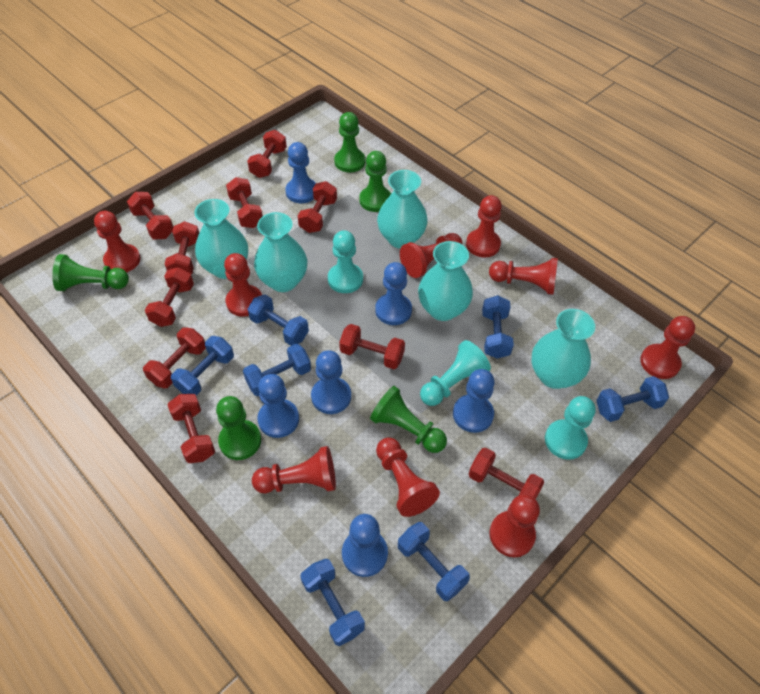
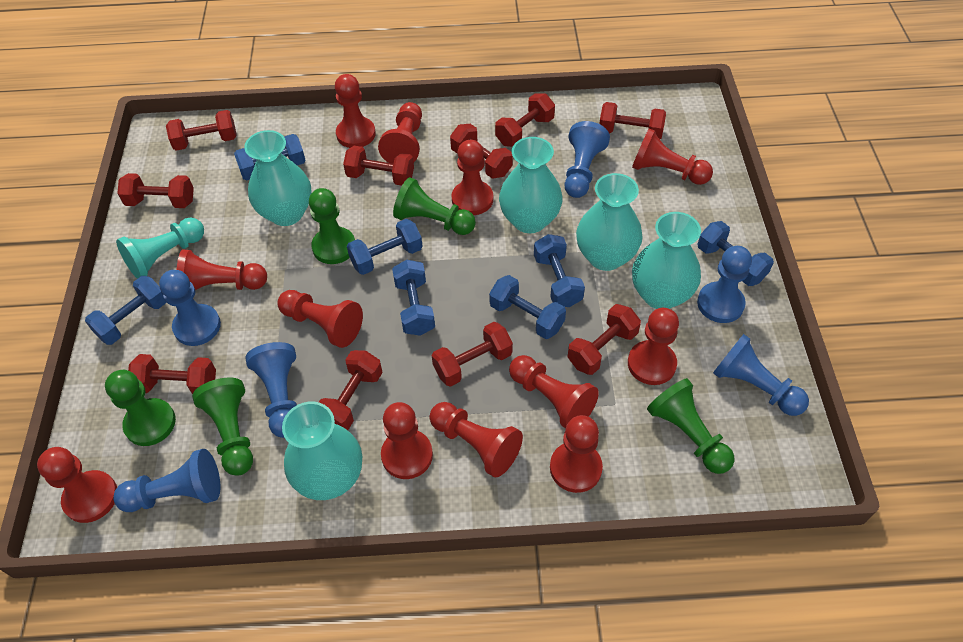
red pawn: 9 -> 12
turquoise pawn: 3 -> 1

